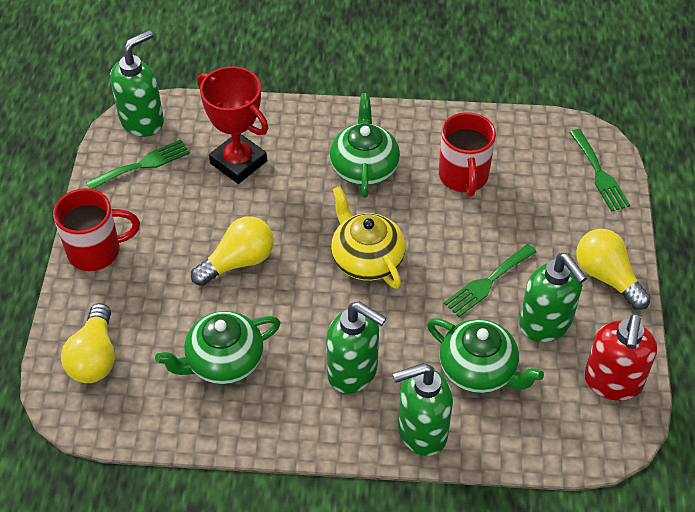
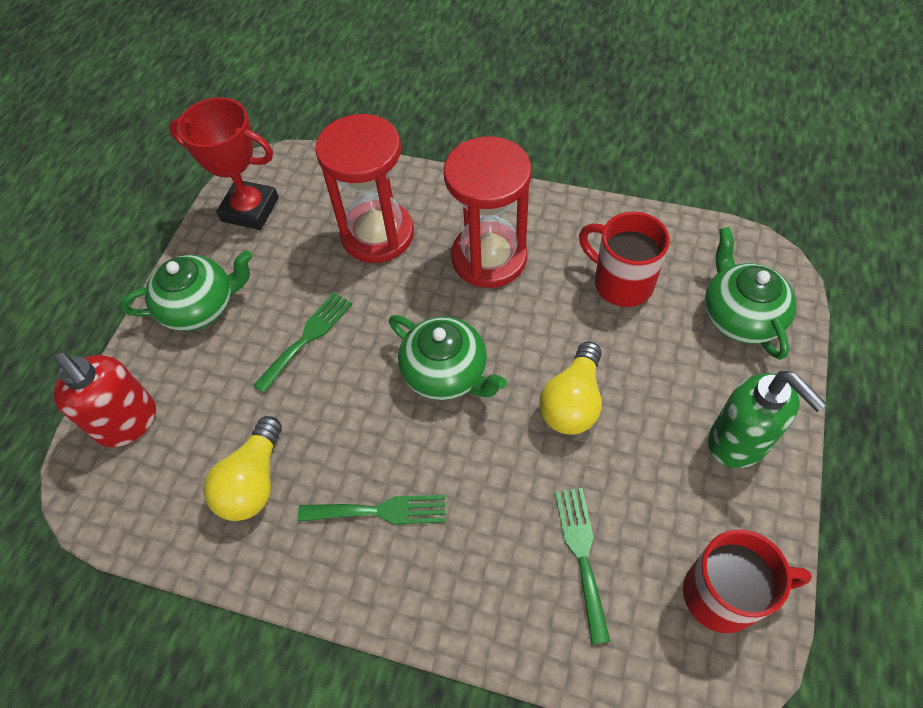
green soap dispenser: 4 -> 1
red hourglass: 0 -> 2
yellow light bulb: 3 -> 2
yellow teapot: 1 -> 0

